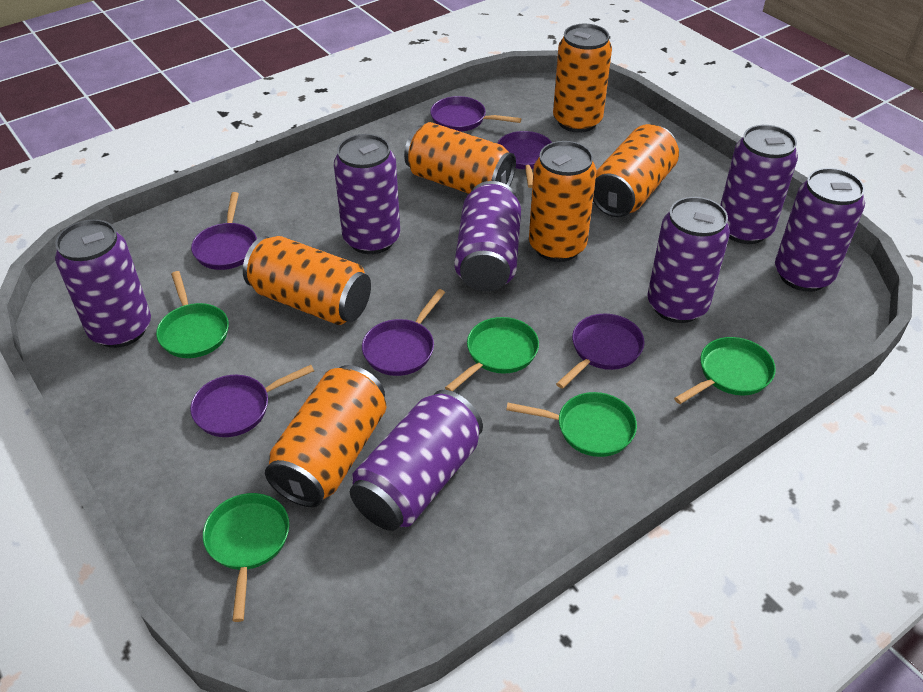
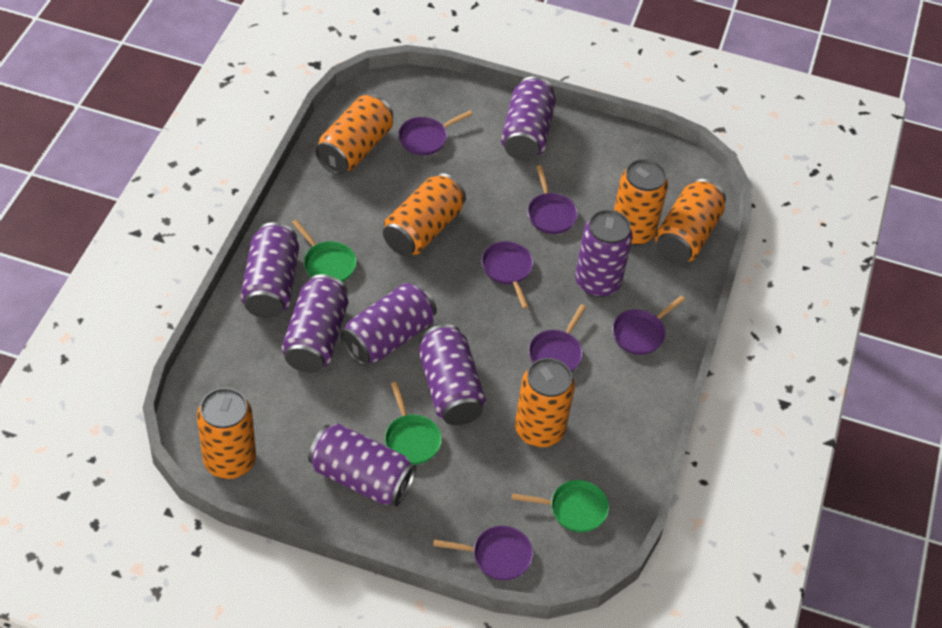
green pan: 5 -> 3

